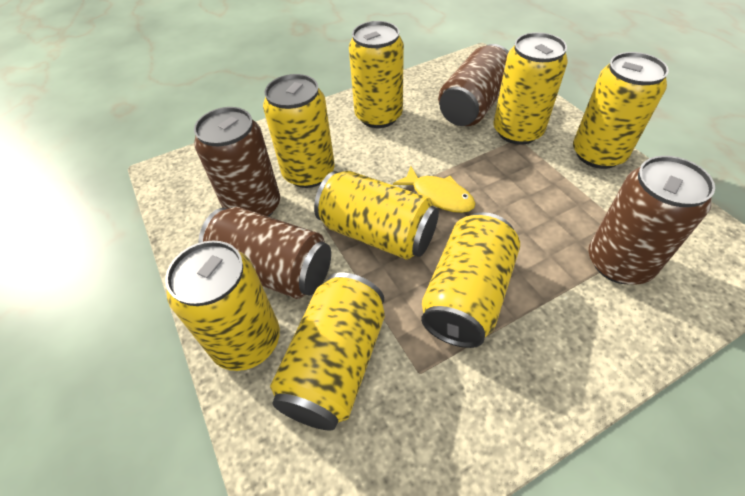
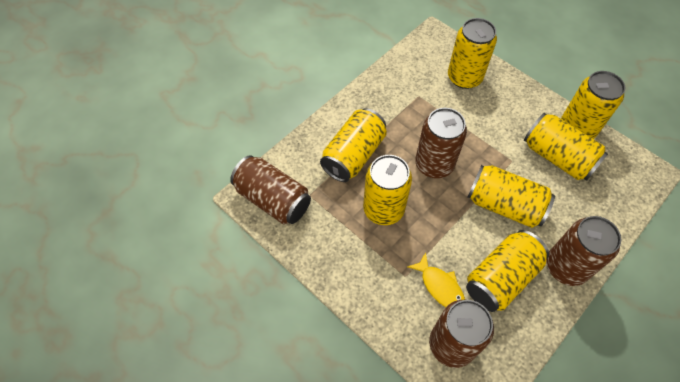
yellow can: 8 -> 7

